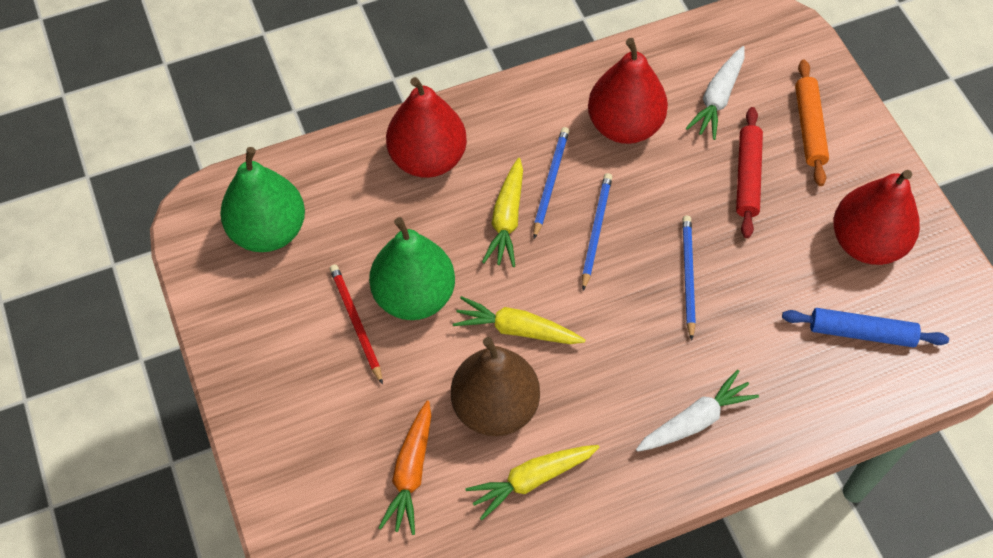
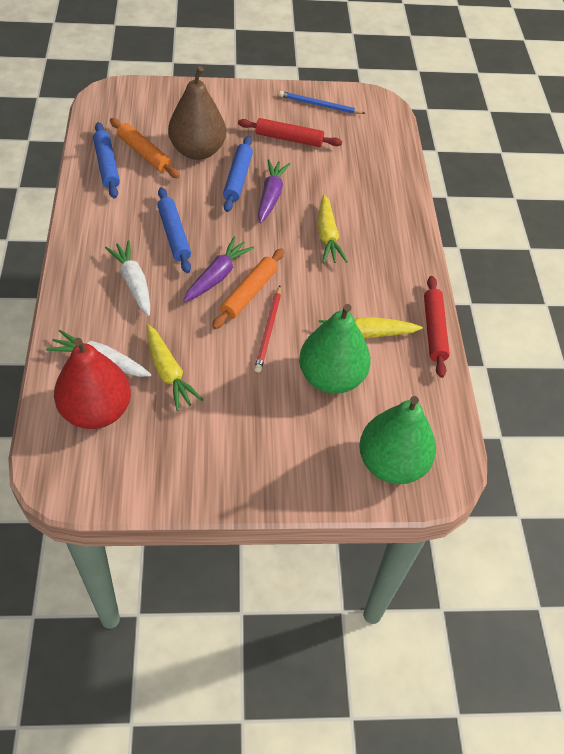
blue pencil: 3 -> 1
blue rolling pin: 1 -> 3
orange carrot: 1 -> 0
orange rolling pin: 1 -> 2
purple carrot: 0 -> 2
red pear: 3 -> 1
red rolling pin: 1 -> 2

